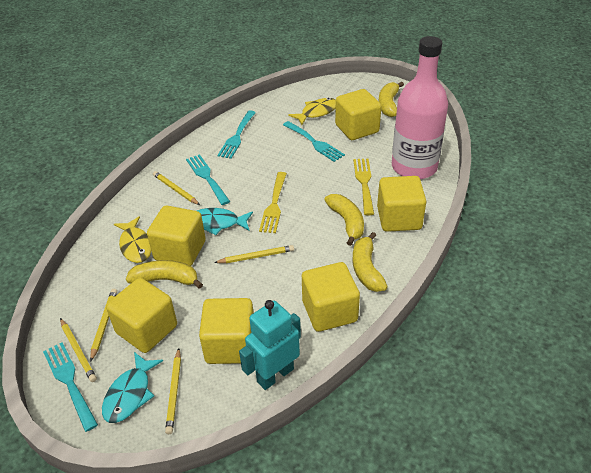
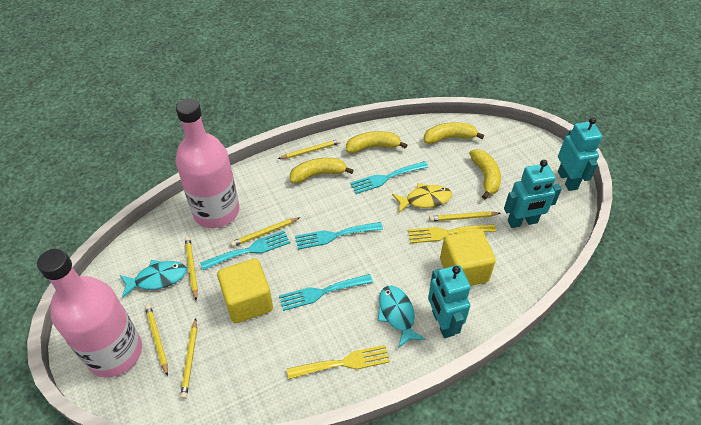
pink bottle: 1 -> 2
turquoise robot: 1 -> 3
yellow cube: 6 -> 2
yellow fish: 2 -> 1
yellow pencil: 5 -> 6

